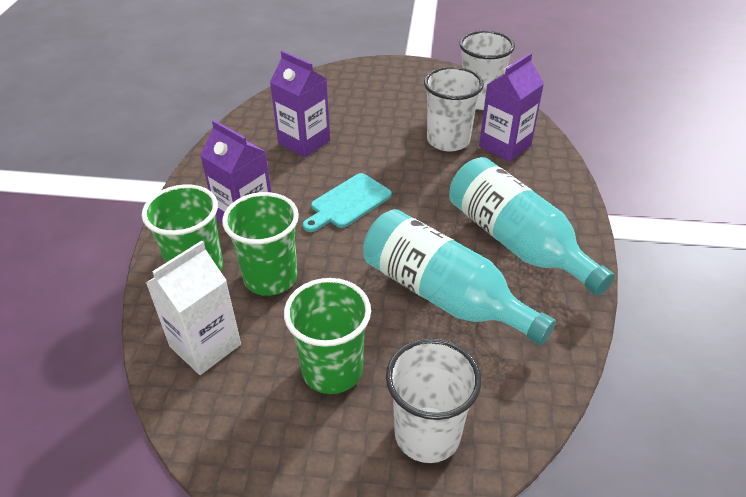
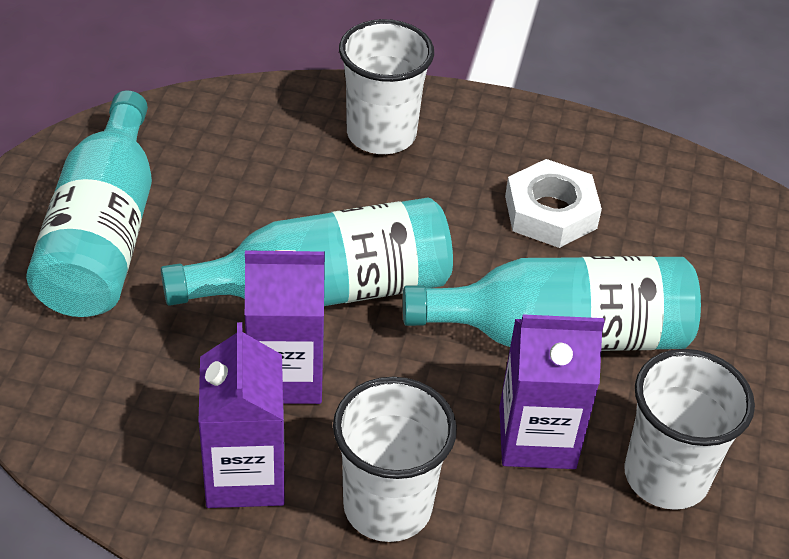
green cup: 3 -> 0
turquoise bottle: 2 -> 3
turquoise cutting board: 1 -> 0
white carton: 1 -> 0
white nut: 0 -> 1

